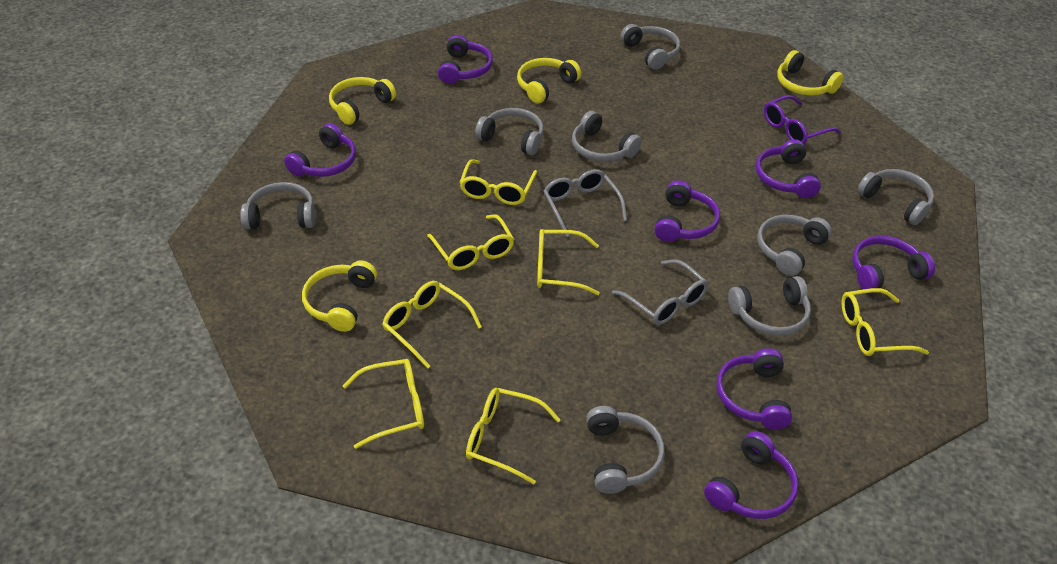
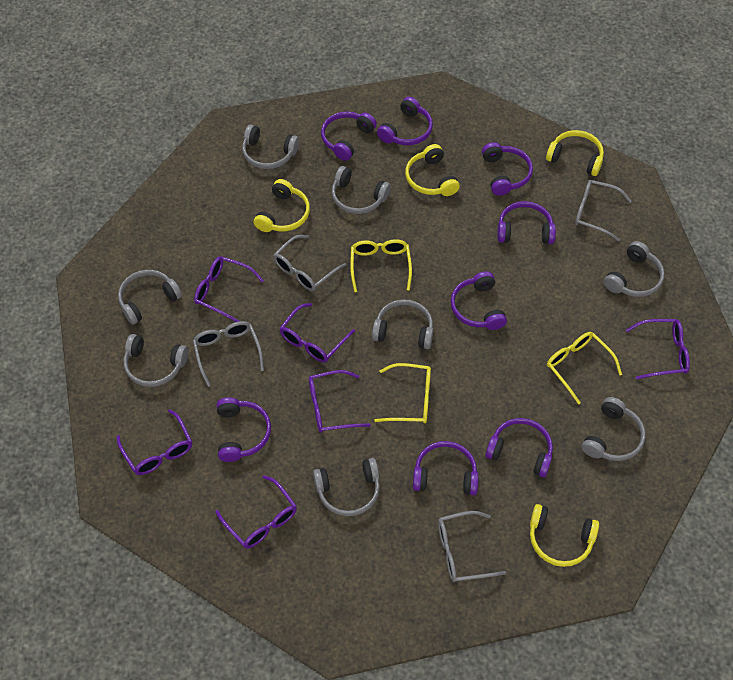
grey glasses: 2 -> 4
purple glasses: 1 -> 6
purple headphones: 7 -> 8
yellow glasses: 7 -> 3

